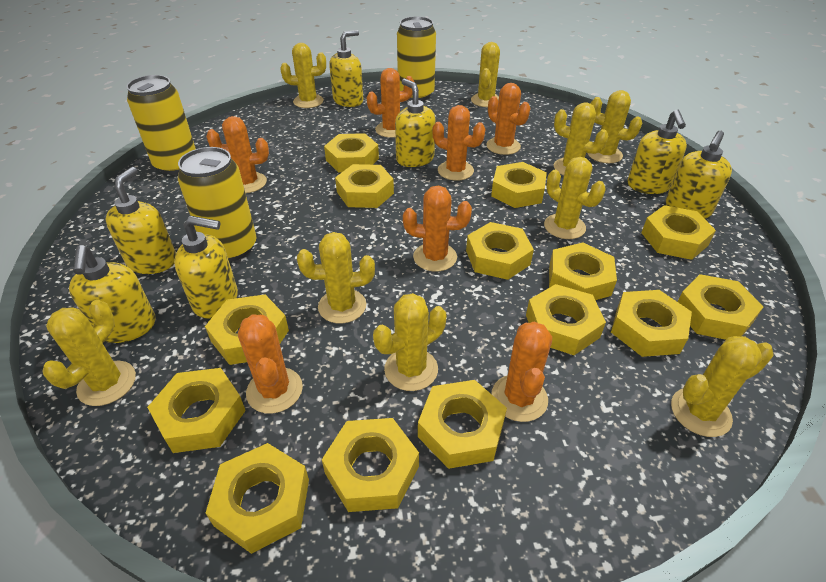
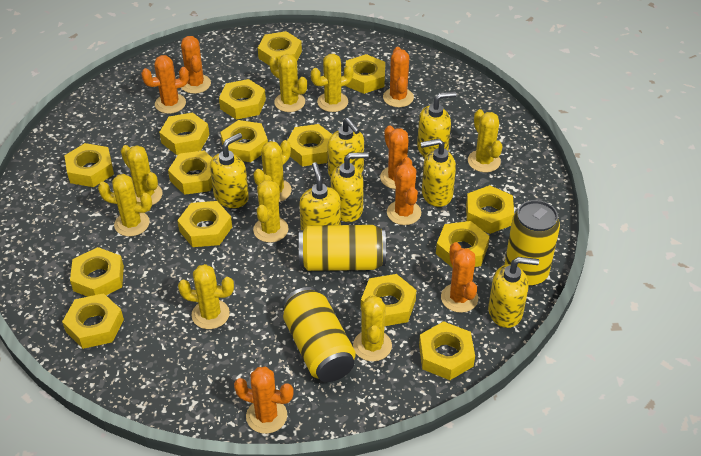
yellow nut: 14 -> 15

